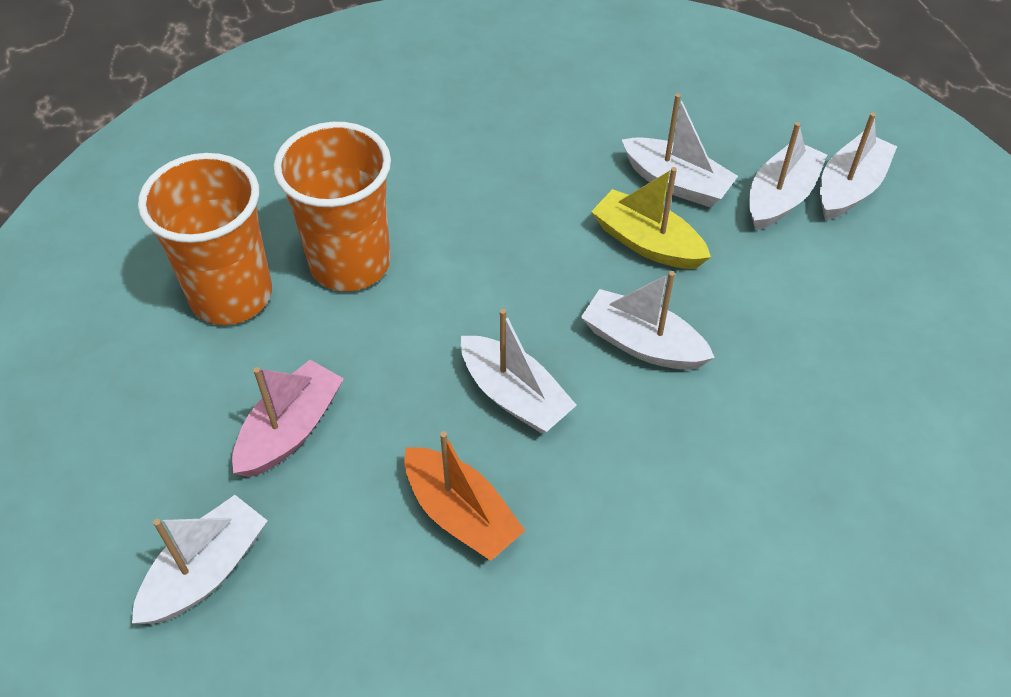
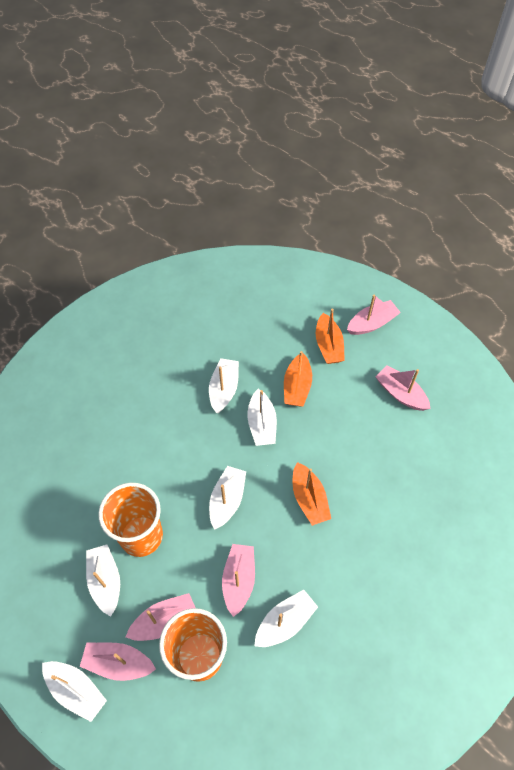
orange boat: 1 -> 3
pink boat: 1 -> 5
yellow boat: 1 -> 0

